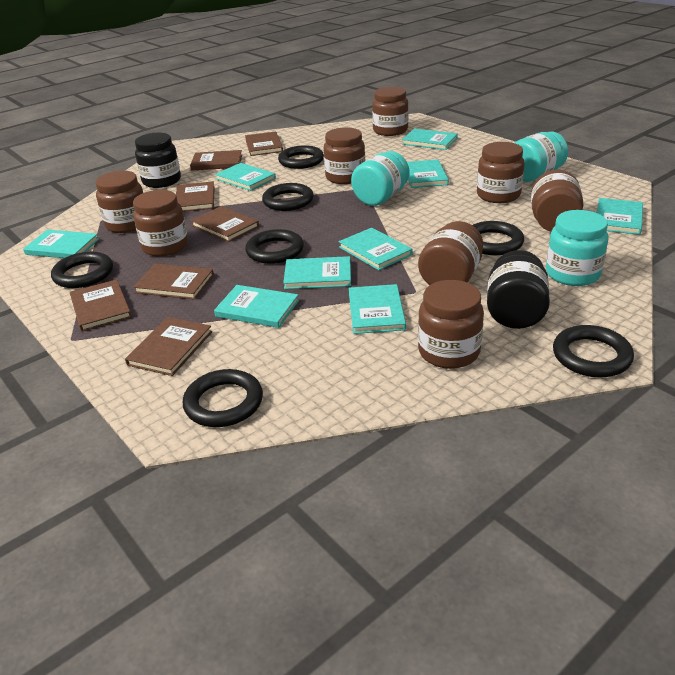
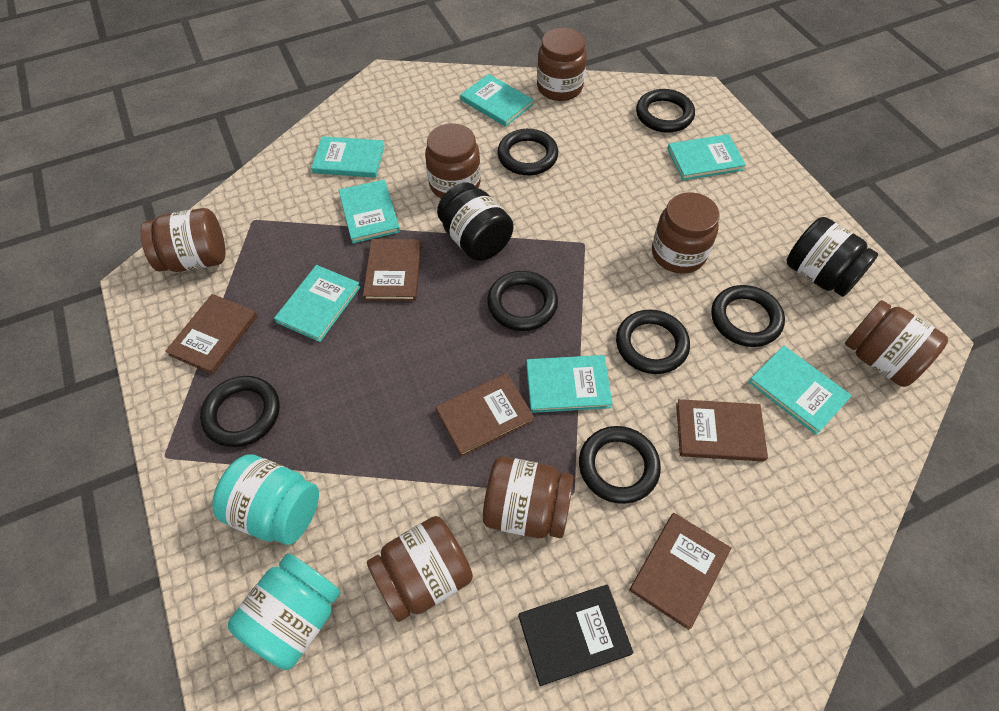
black book: 0 -> 1
brown book: 7 -> 5
brown jar: 8 -> 7
turquoise book: 9 -> 7
turquoise jar: 3 -> 2

